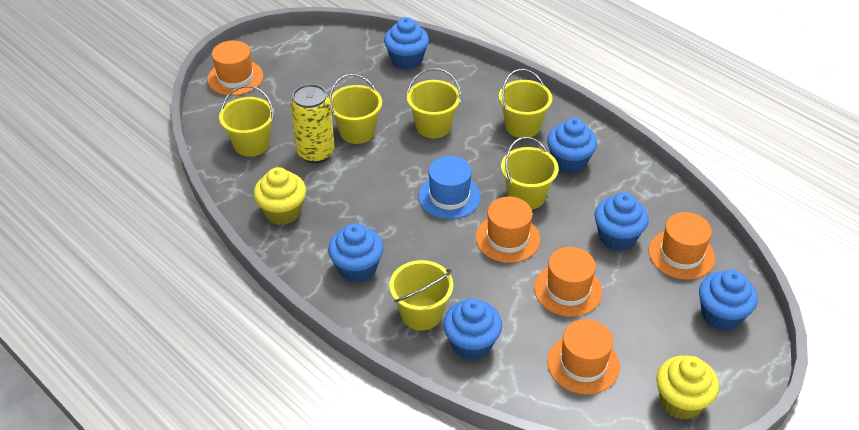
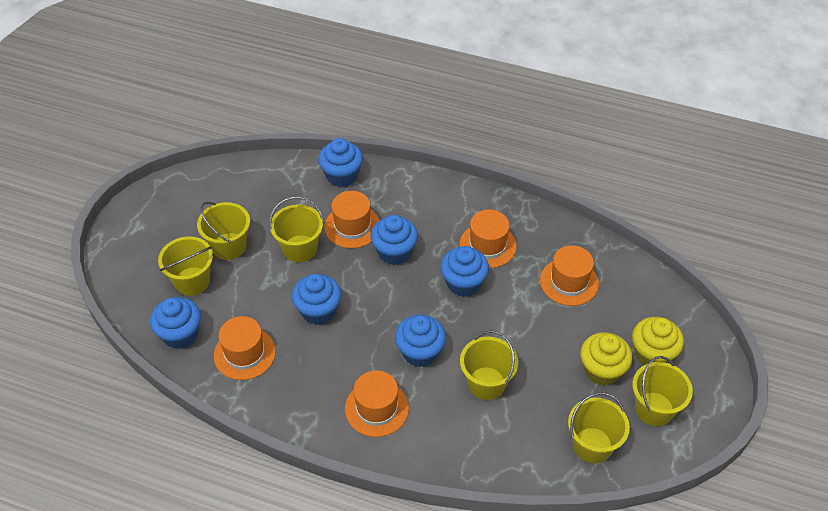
blue hat: 1 -> 0
yellow can: 1 -> 0

